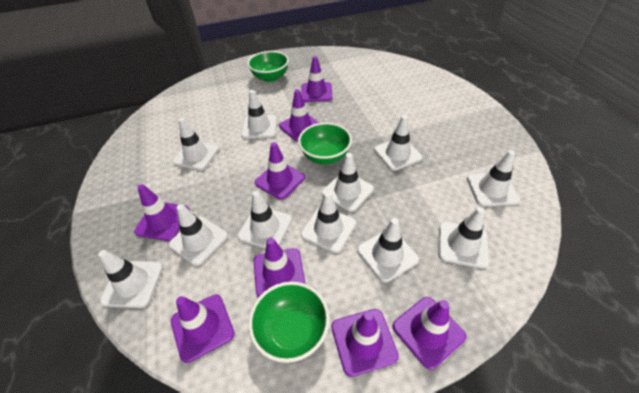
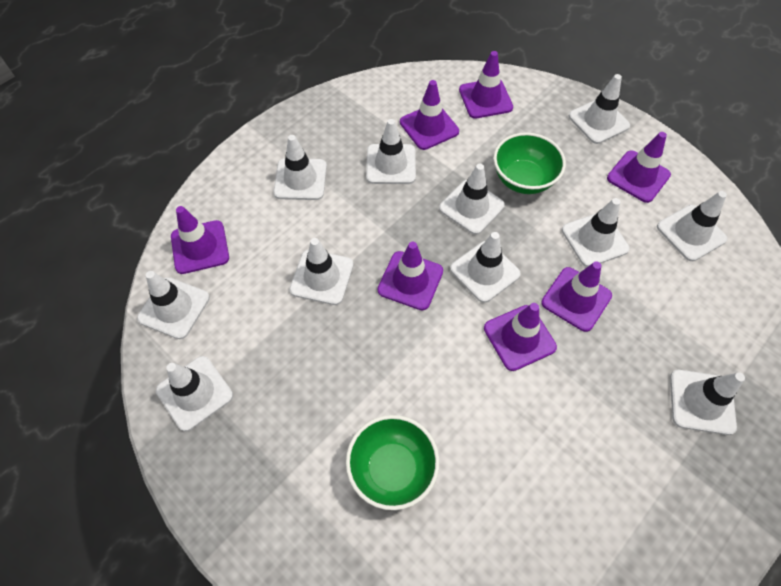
green bowl: 3 -> 2
purple traffic cone: 8 -> 7

